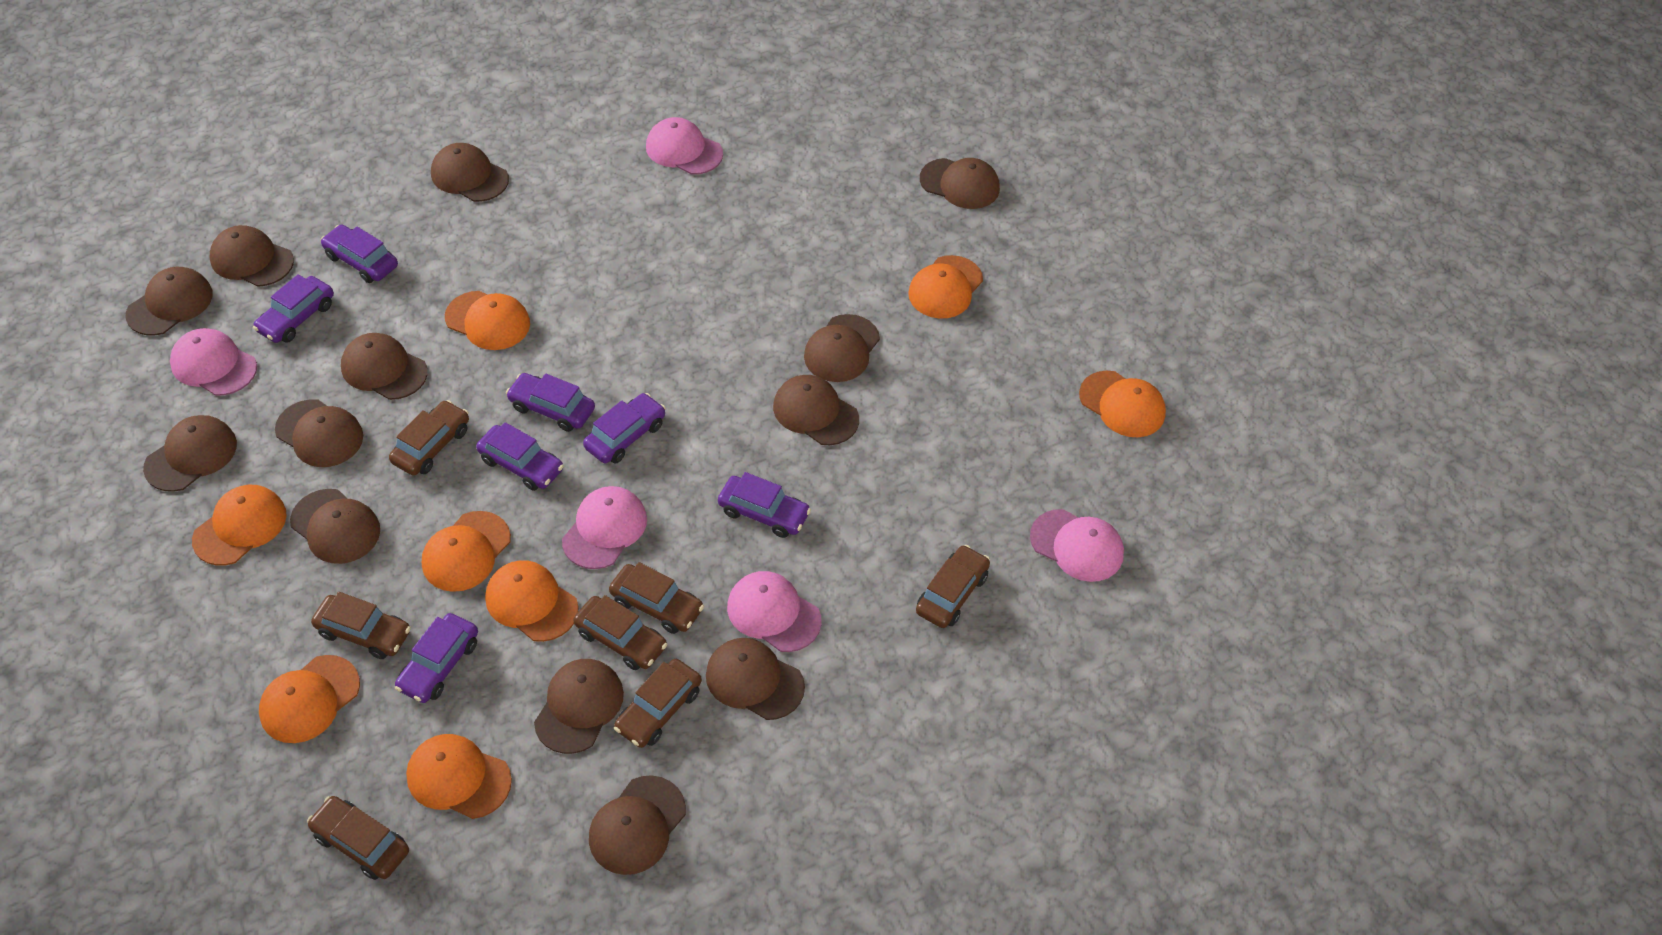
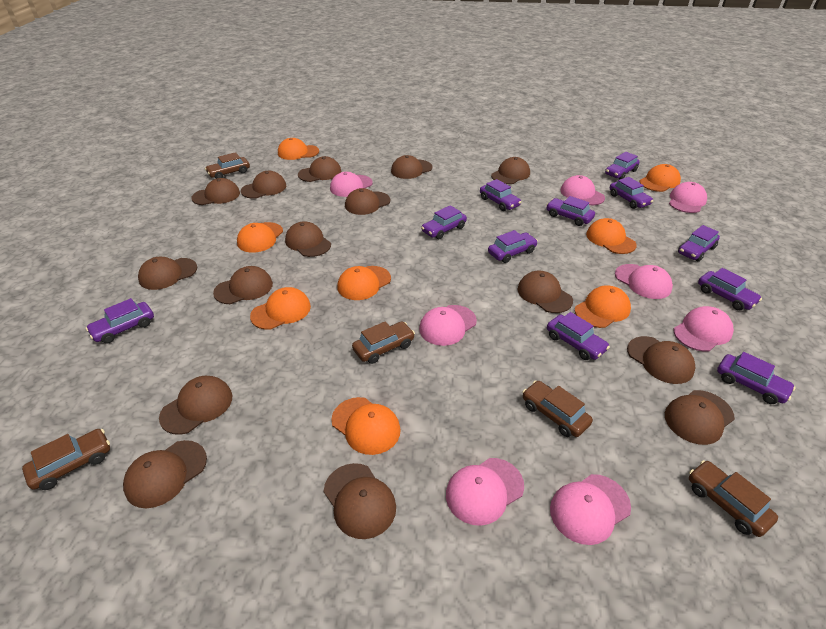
brown cap: 13 -> 15
brown car: 7 -> 5
pink cap: 5 -> 8
purple car: 7 -> 11

